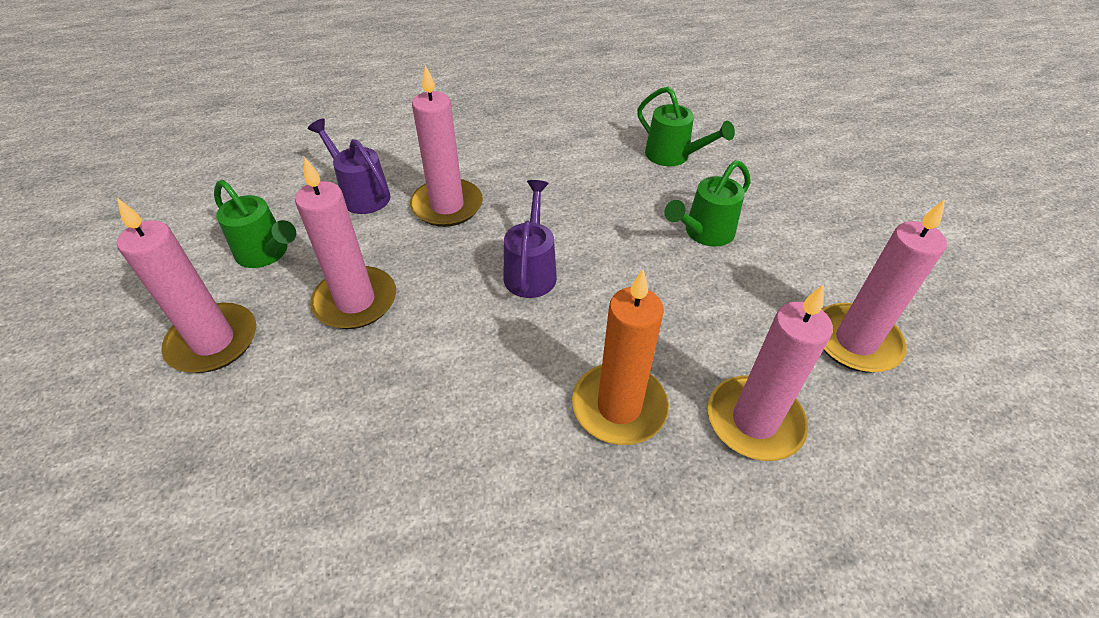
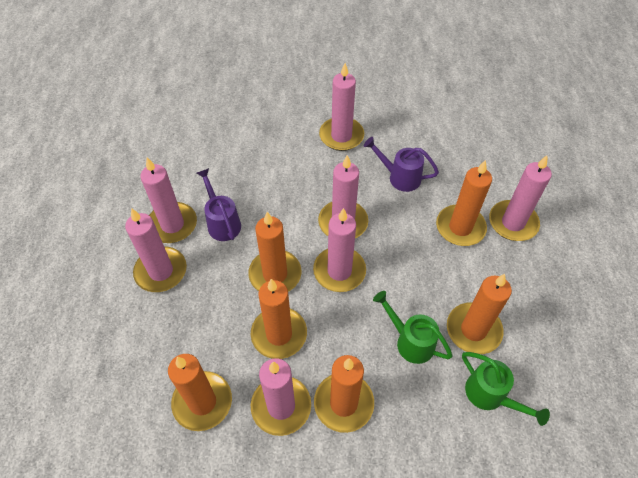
green watering can: 3 -> 2
orange candle: 1 -> 6
pink candle: 5 -> 7

